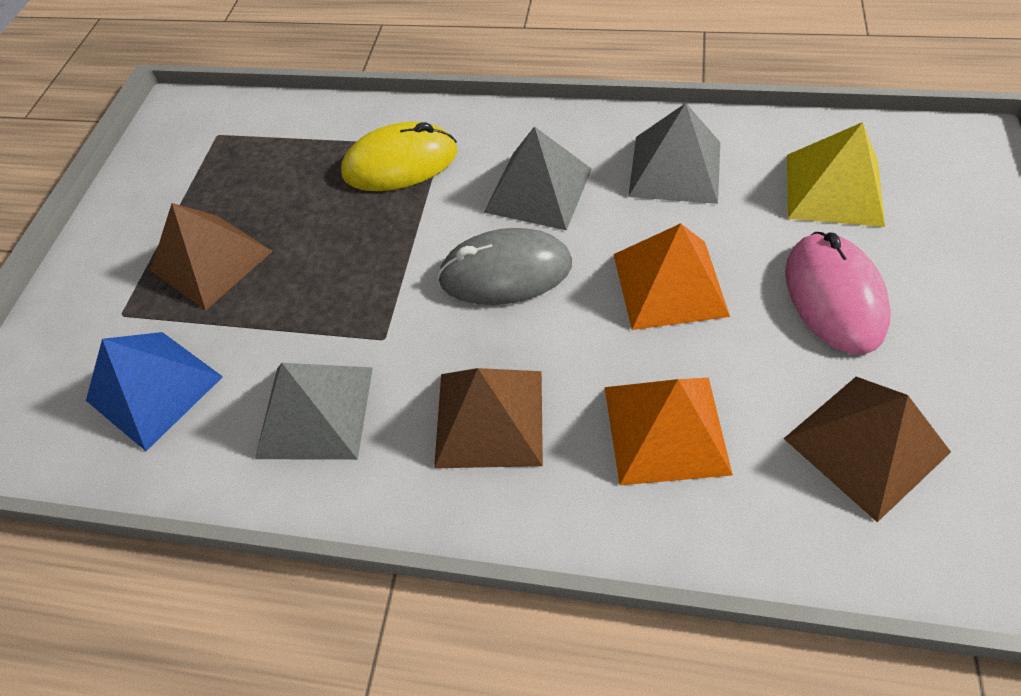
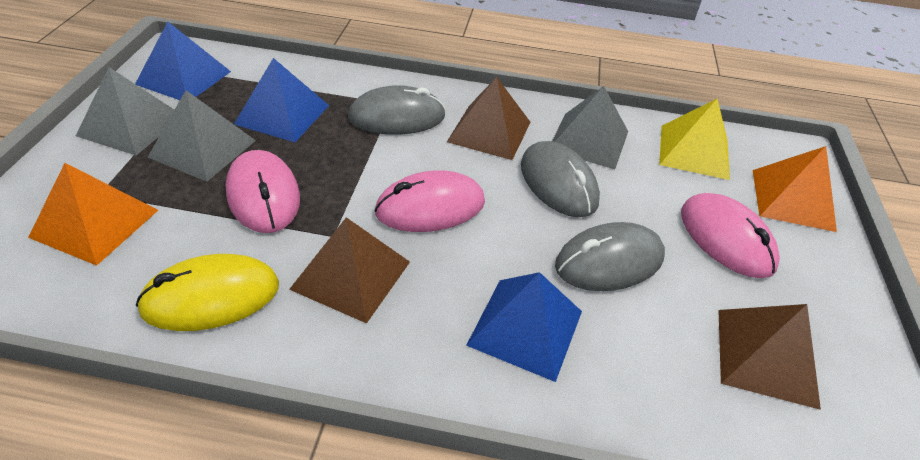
blue pyramid: 1 -> 3
grey mouse: 1 -> 3
pink mouse: 1 -> 3

